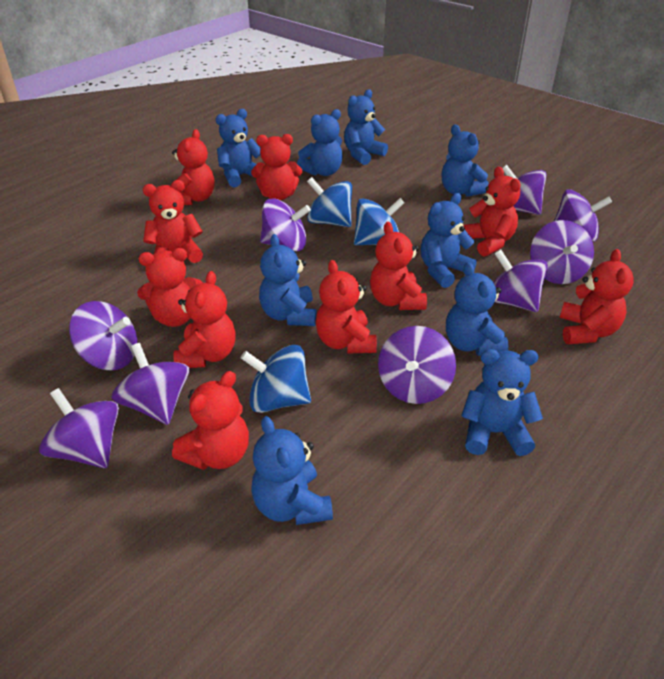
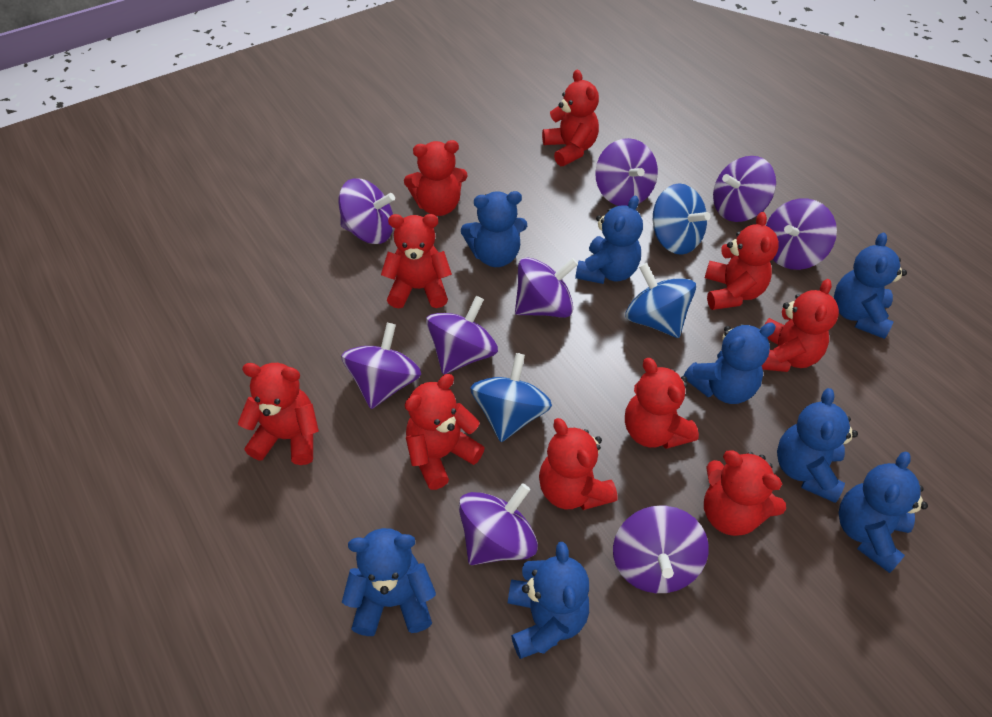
blue teddy bear: 9 -> 8

